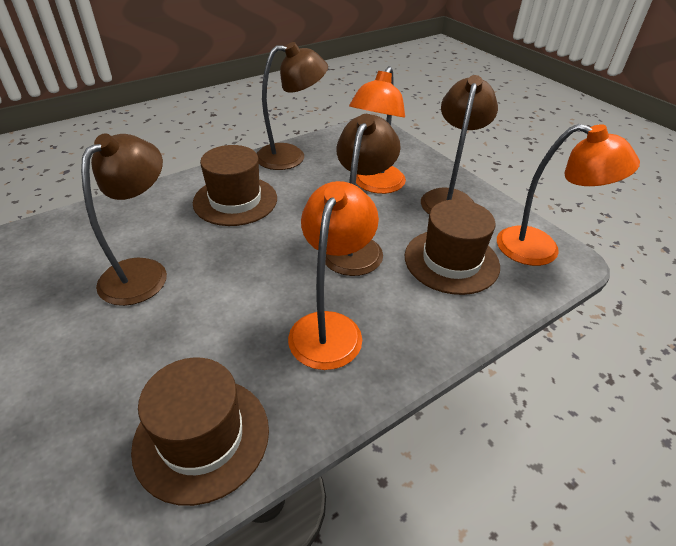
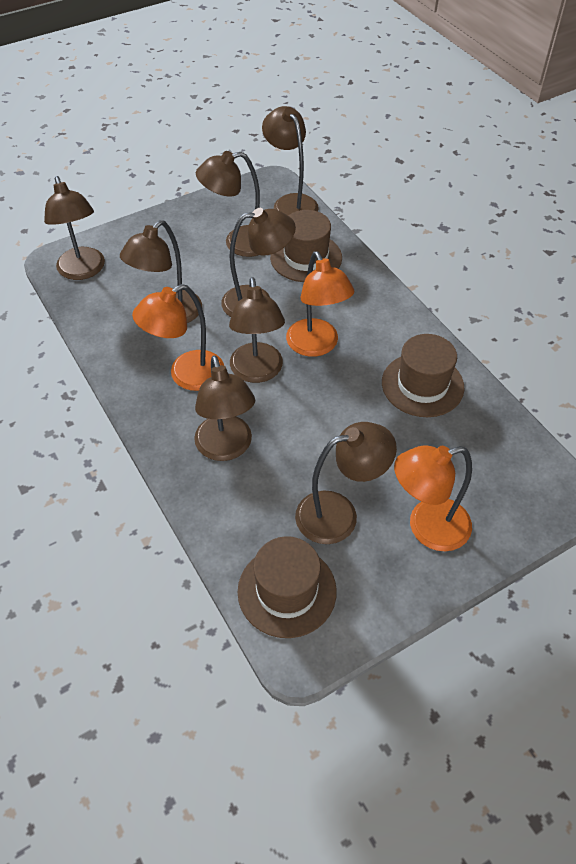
brown lamp: 4 -> 8

